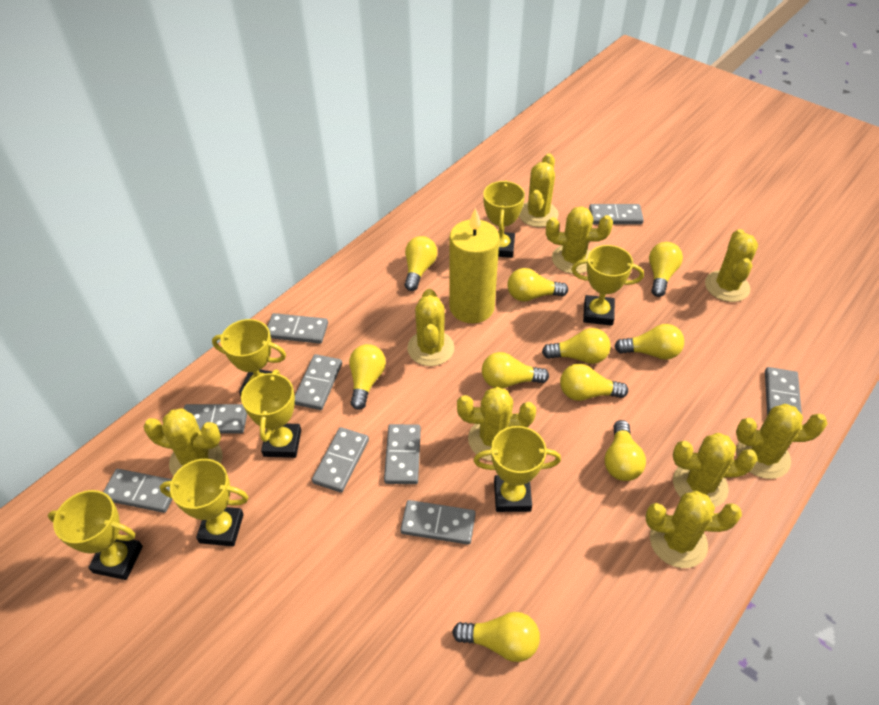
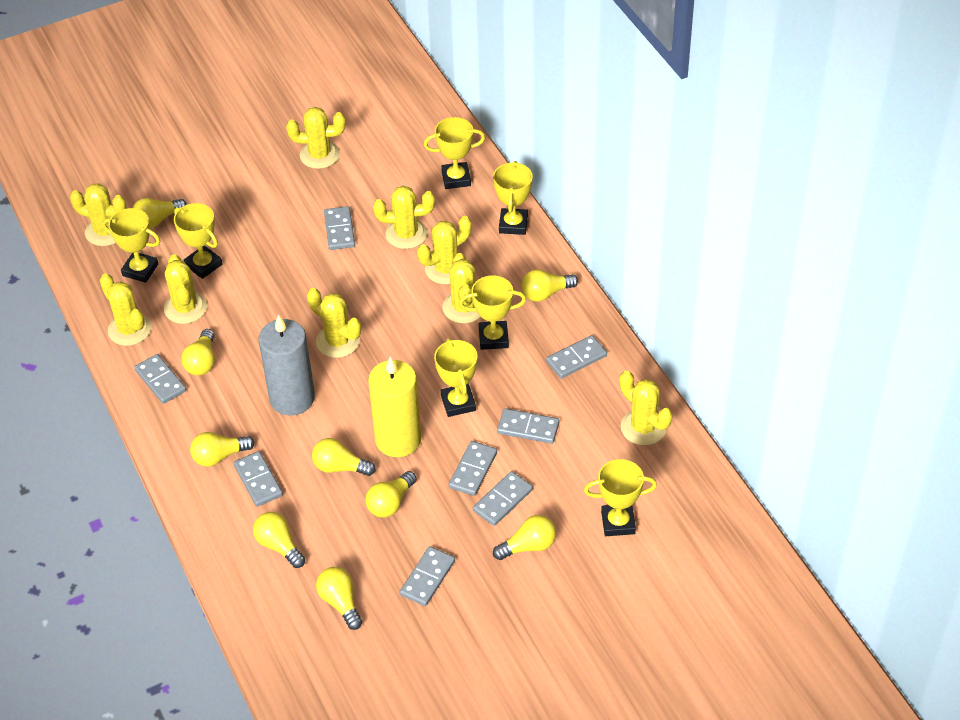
grey candle: 0 -> 1
grey domino: 9 -> 8
yellow light bulb: 10 -> 9

